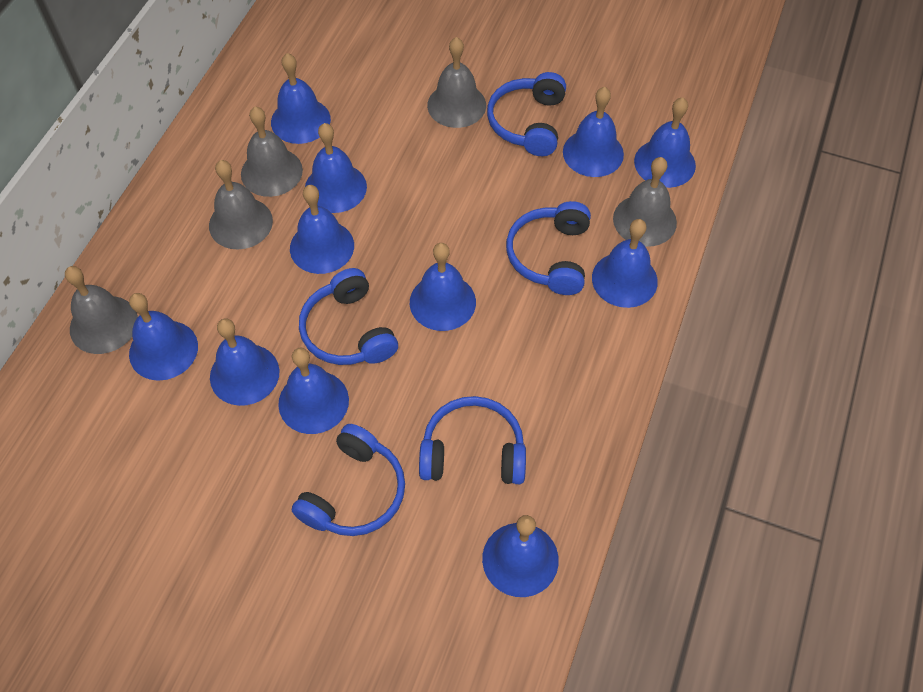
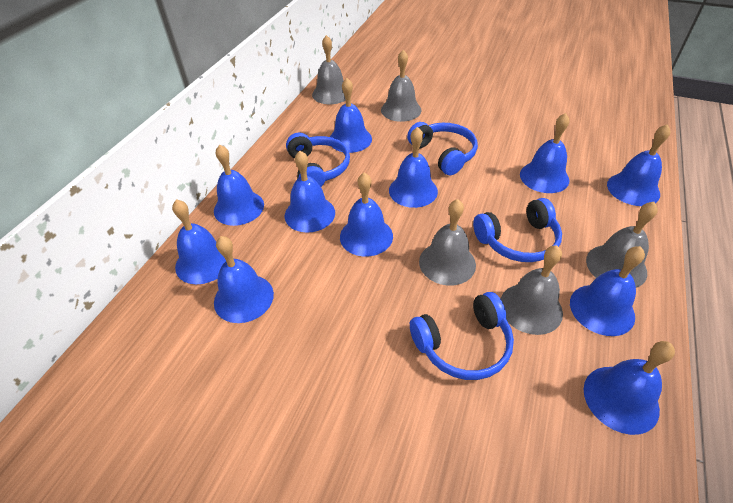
blue headphones: 5 -> 4

